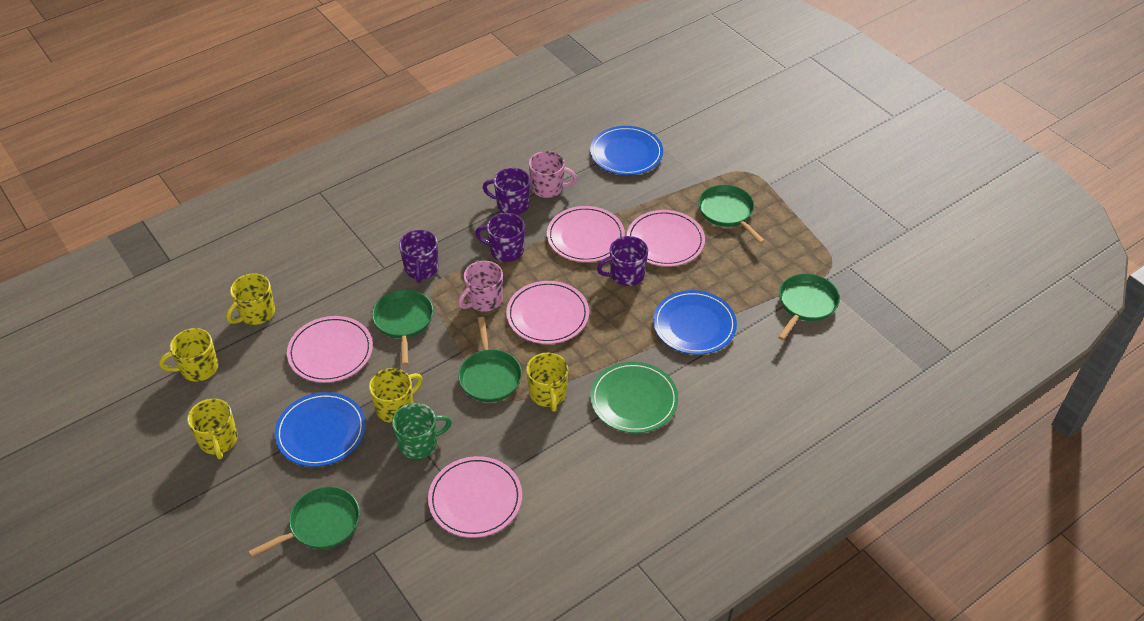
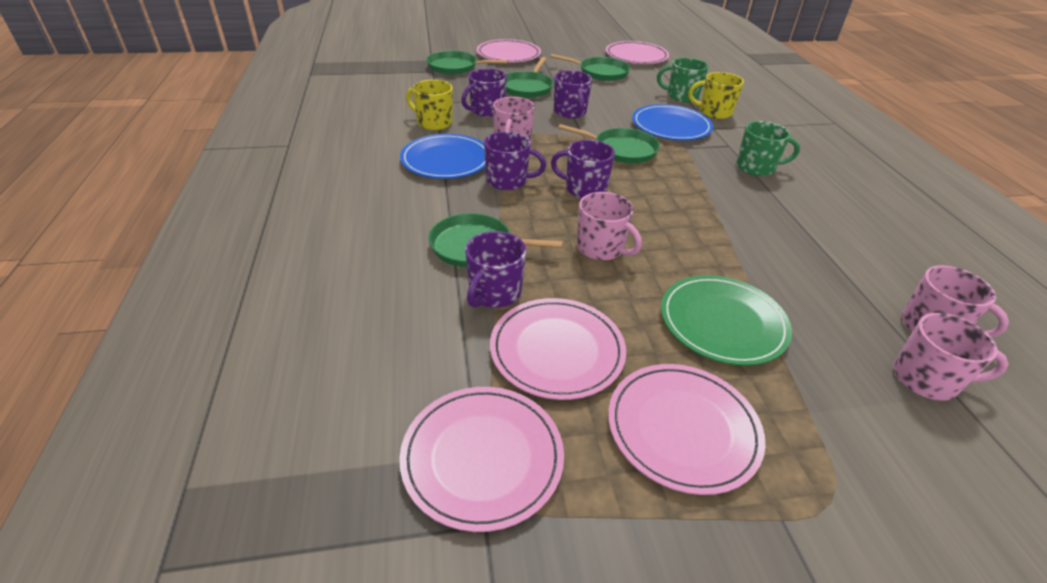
blue plate: 3 -> 2
green mug: 1 -> 2
pink mug: 2 -> 4
purple mug: 4 -> 5
yellow mug: 5 -> 2

